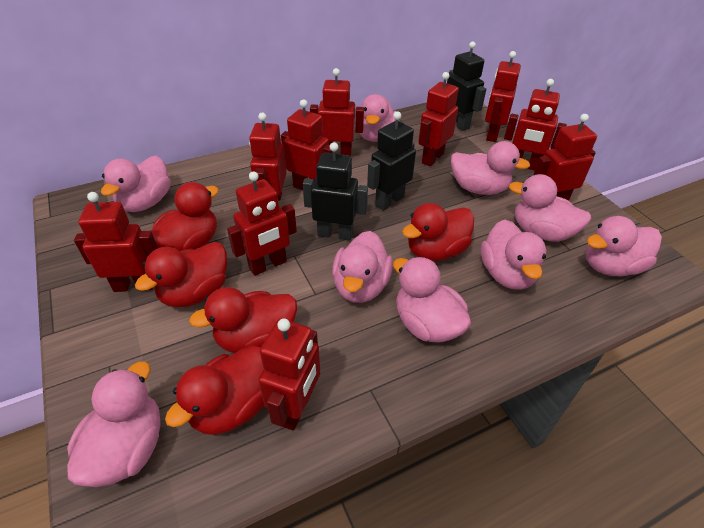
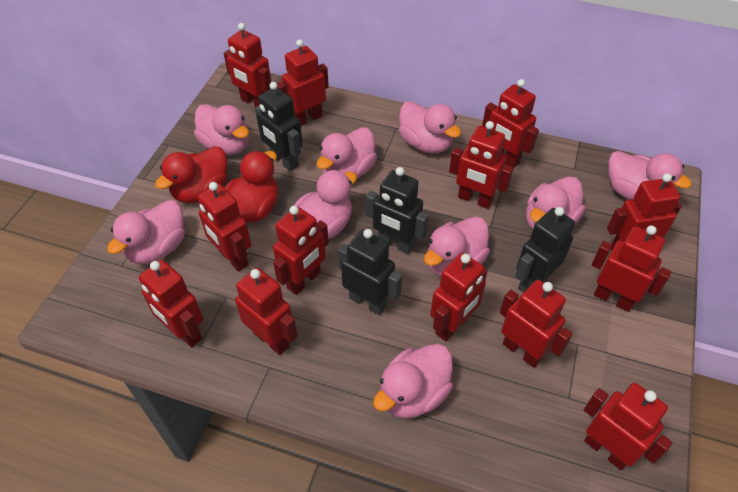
black robot: 3 -> 4
red duck: 5 -> 2
red robot: 10 -> 13

